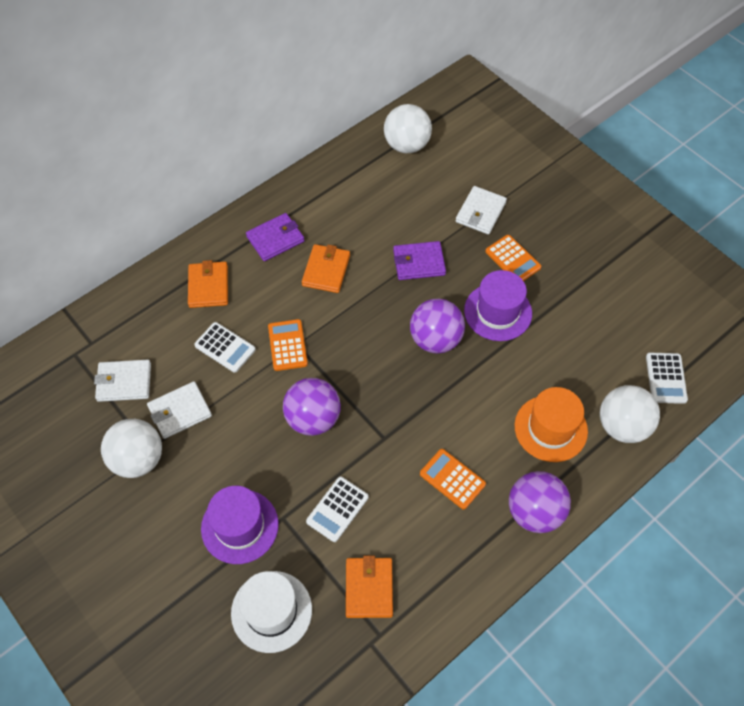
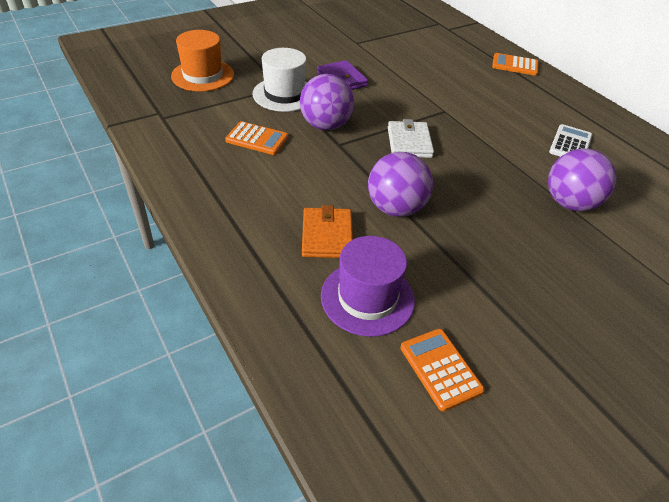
orange wallet: 3 -> 1
purple hat: 2 -> 1
purple wallet: 2 -> 1
white ball: 3 -> 0
white calculator: 3 -> 1
white wallet: 3 -> 1

